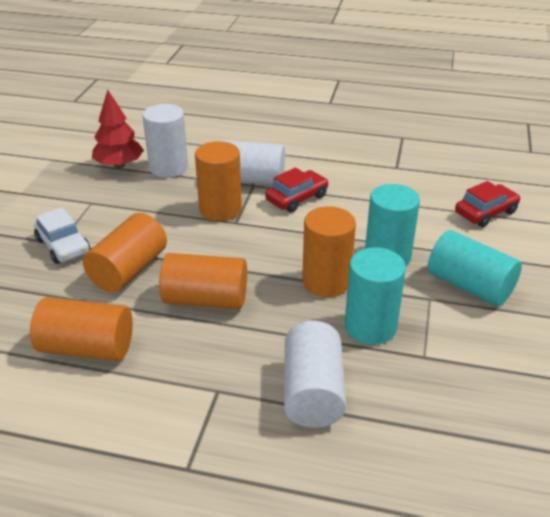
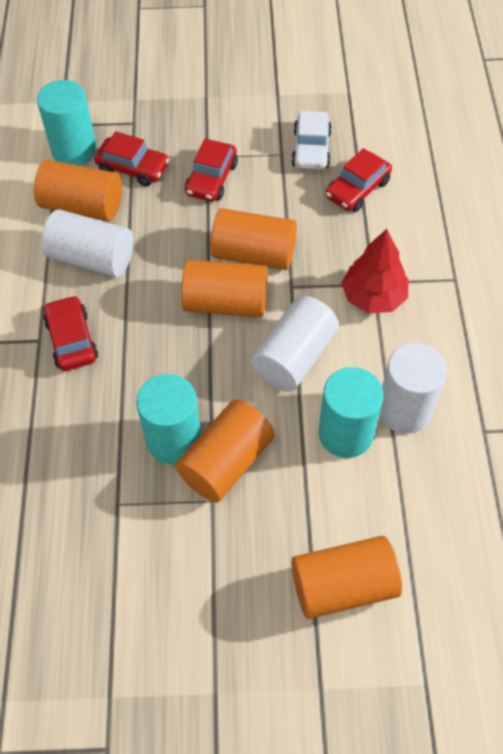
red car: 2 -> 4

